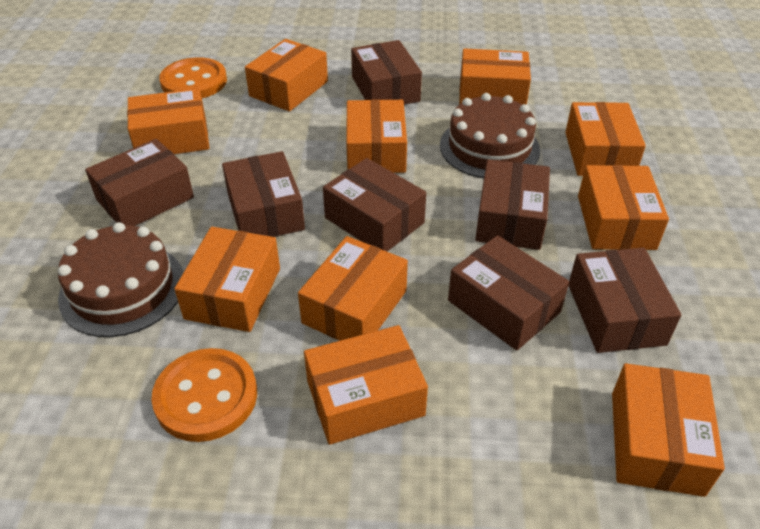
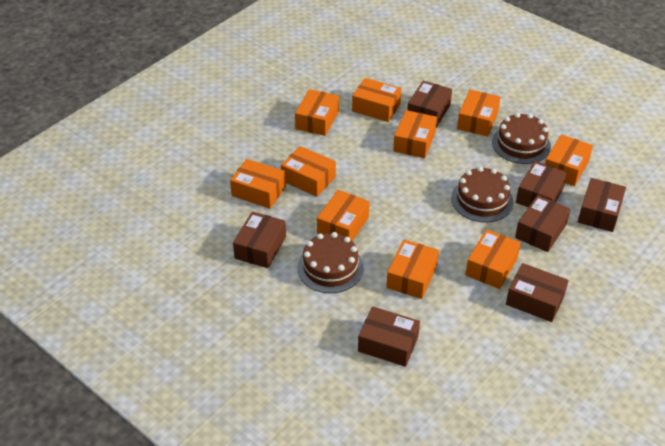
brown cake: 2 -> 3
orange button: 2 -> 0

